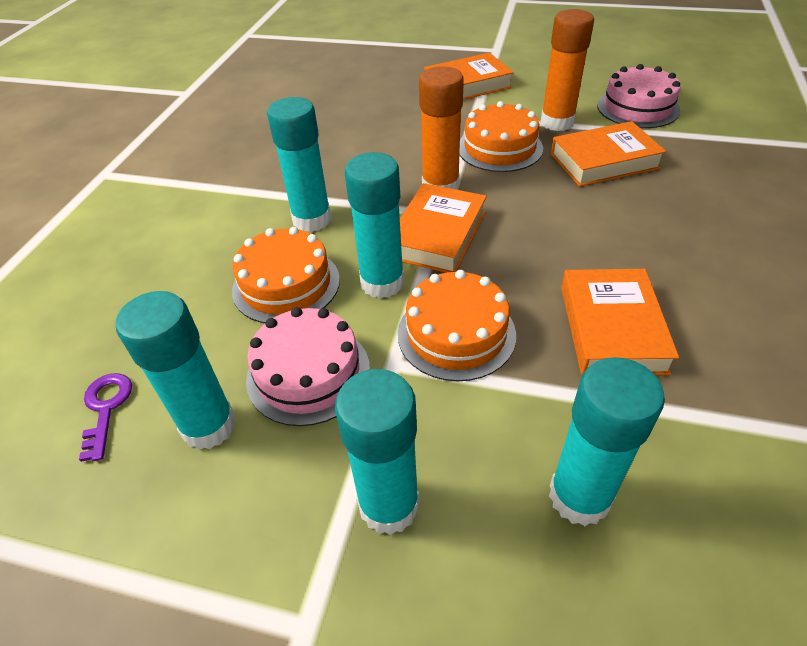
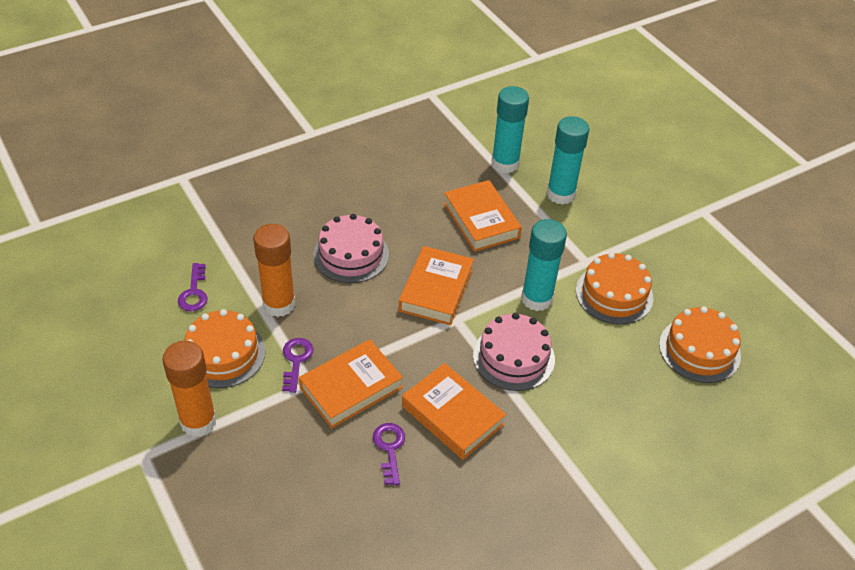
purple key: 1 -> 3
turquoise glue stick: 5 -> 3

